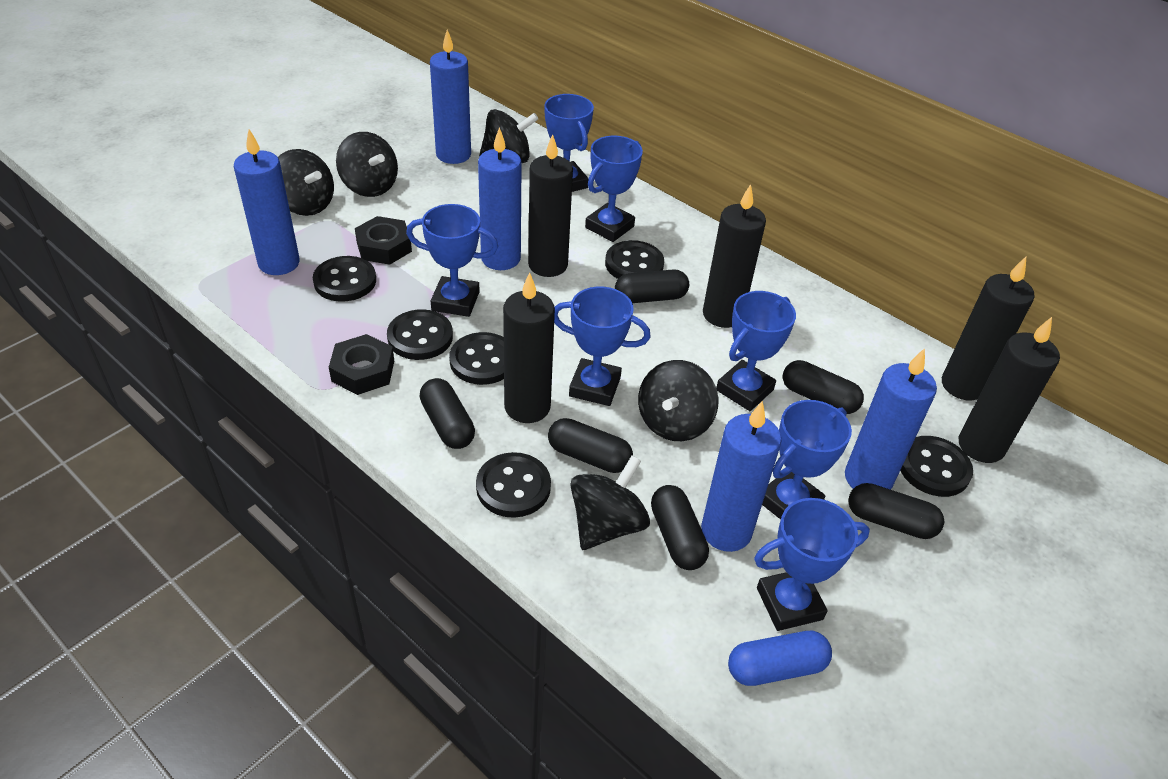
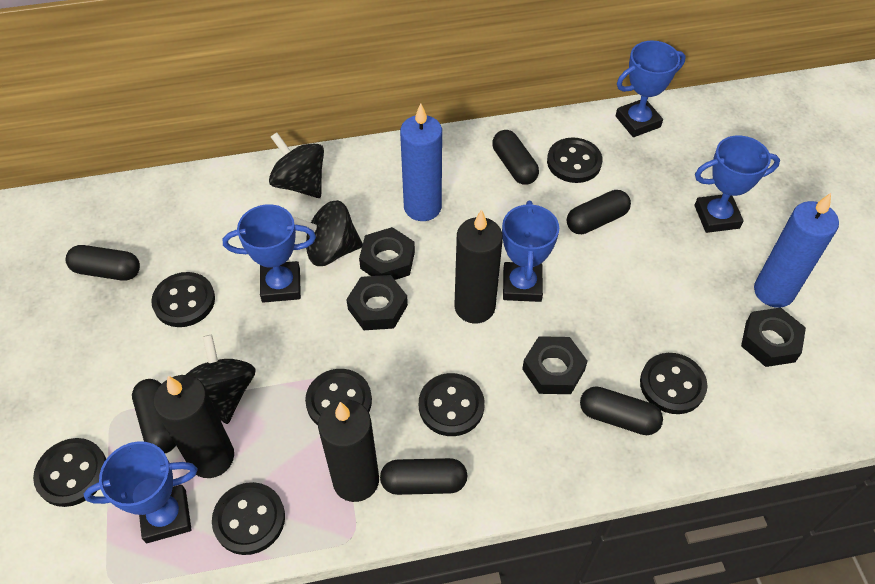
black button: 6 -> 7
black candle: 5 -> 3
black nut: 2 -> 4
black spinning top: 5 -> 3
blue candle: 5 -> 2
blue capsule: 1 -> 0
blue trophy: 7 -> 5

